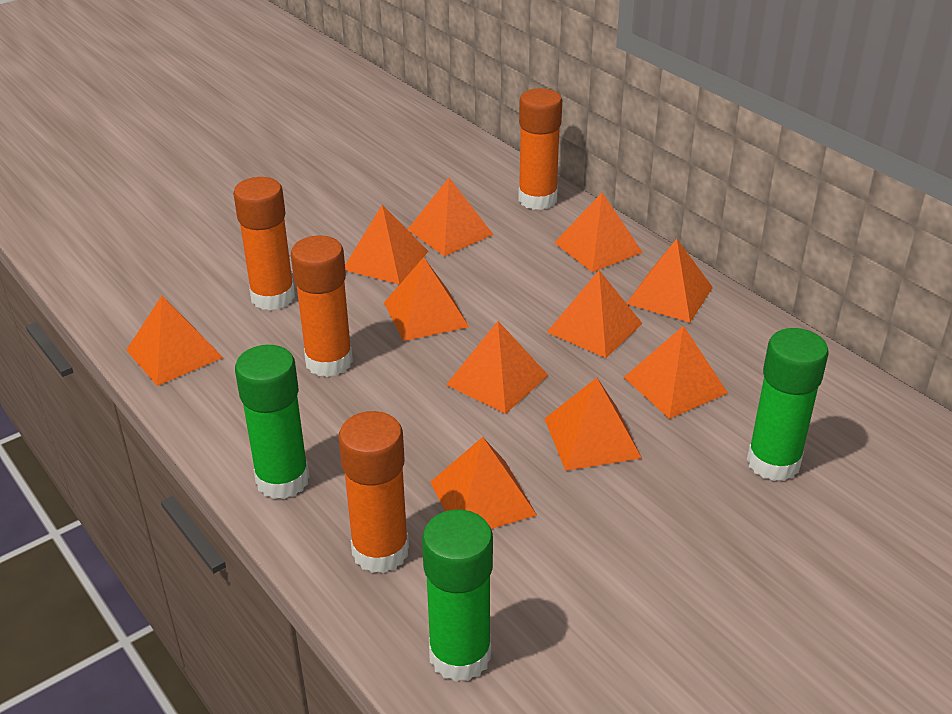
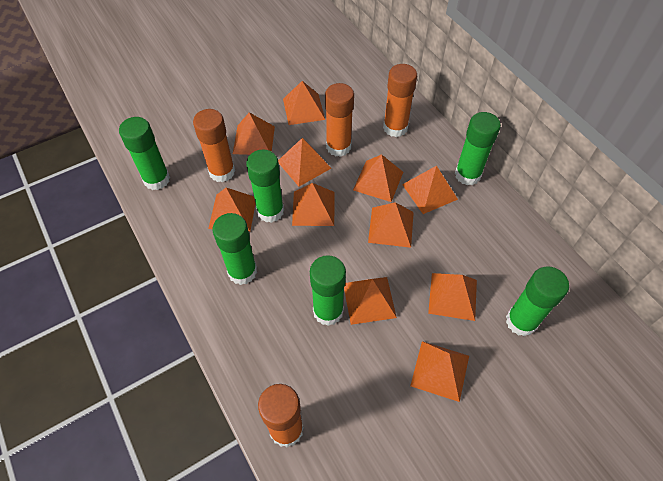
green glue stick: 3 -> 6

